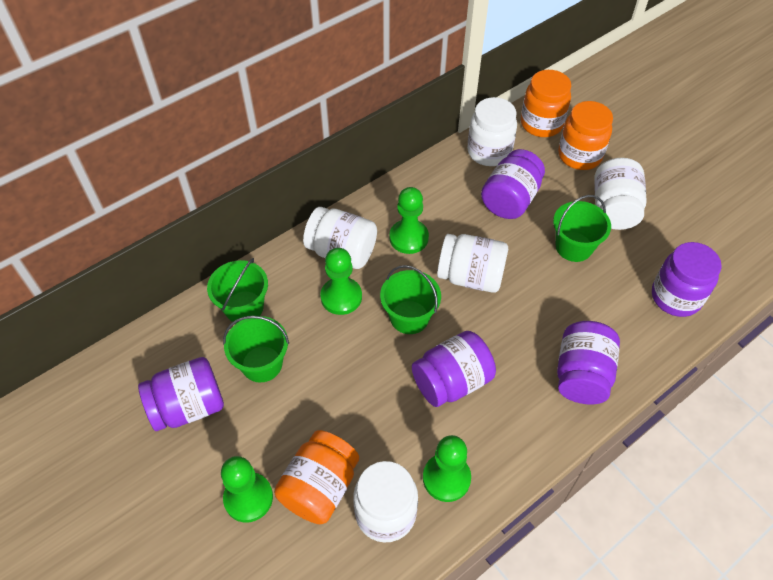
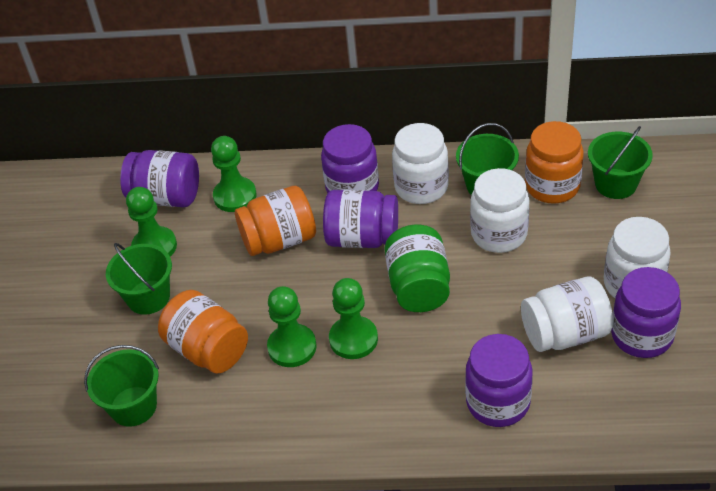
green jar: 0 -> 1
white jar: 5 -> 4

